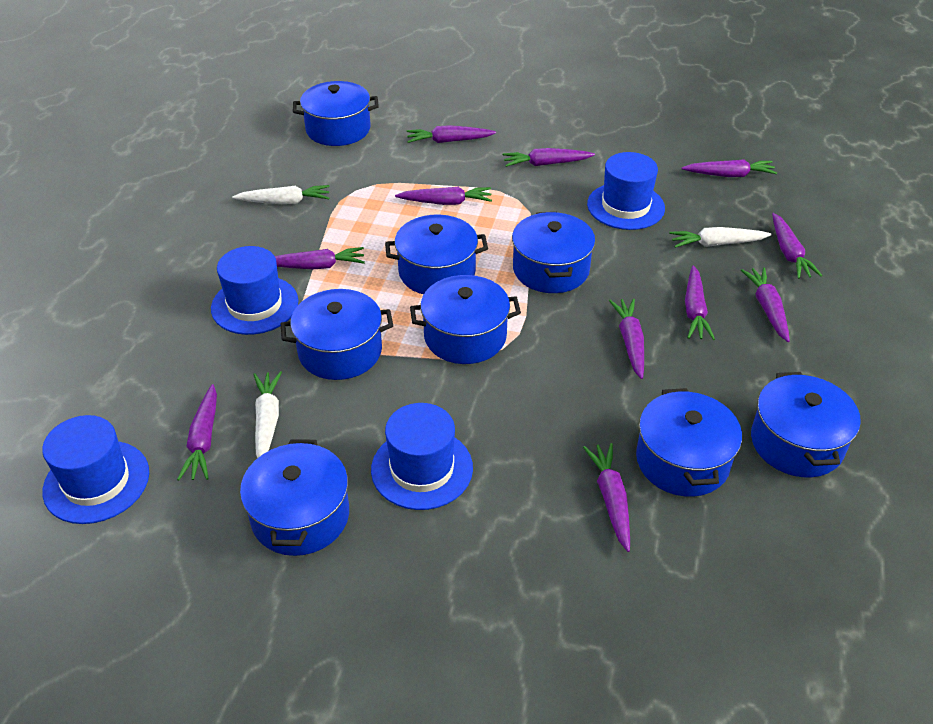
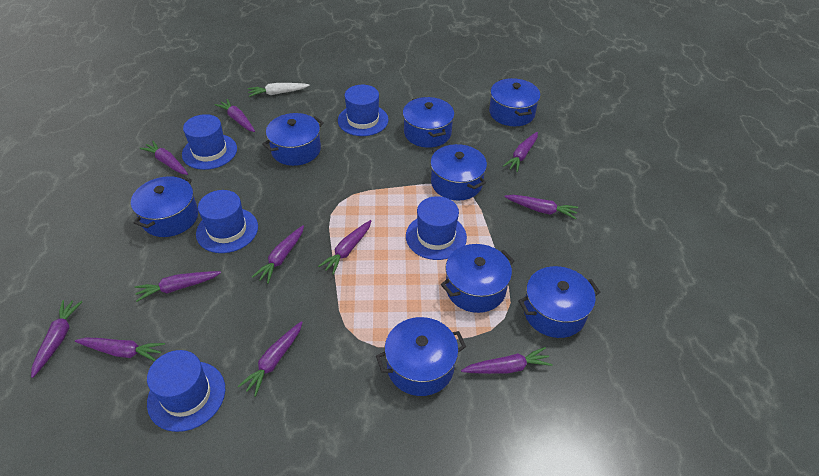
blue hat: 4 -> 5
white carrot: 3 -> 1

